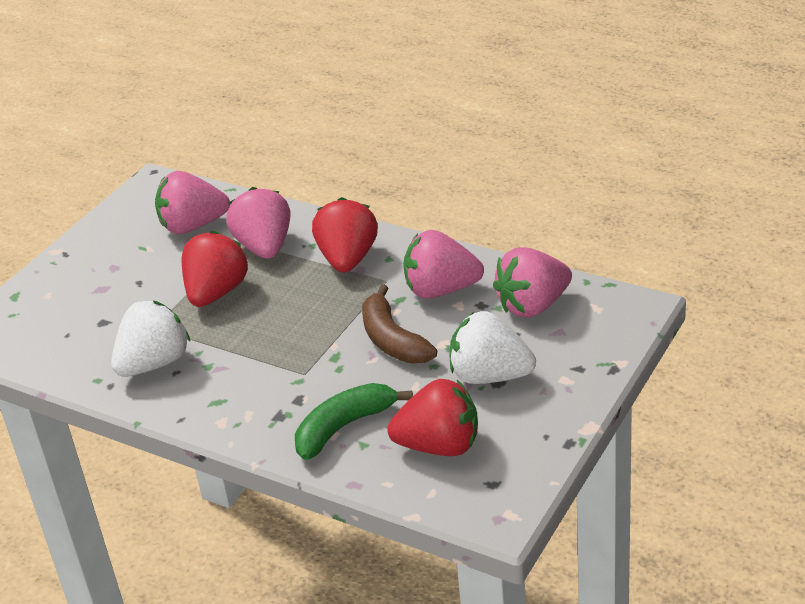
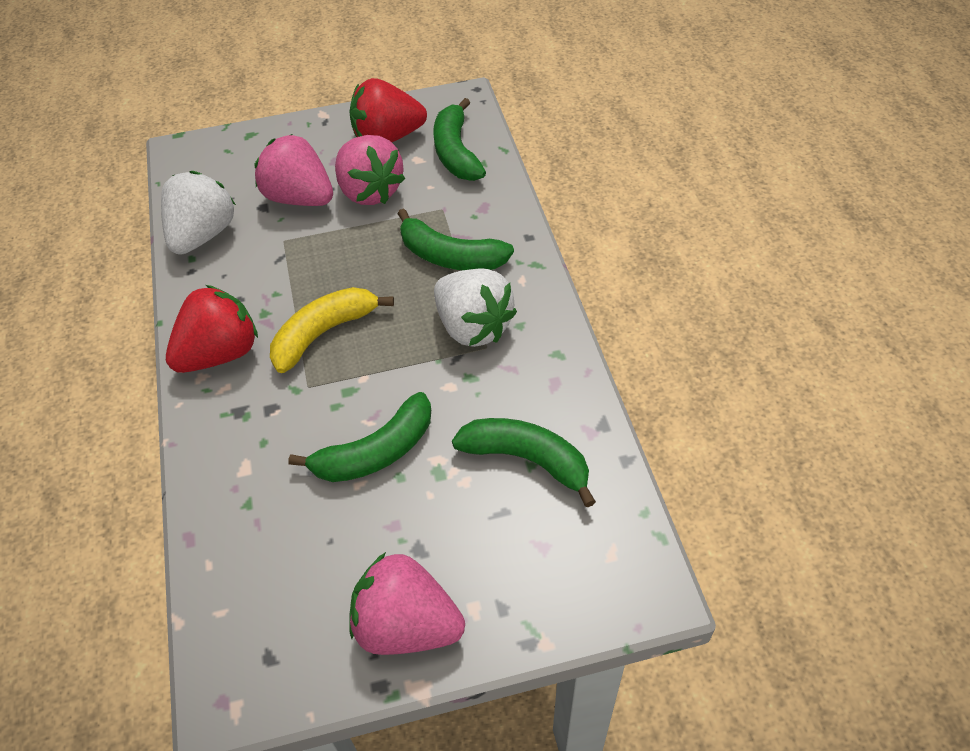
brown banana: 1 -> 0
green banana: 1 -> 4
pink strawberry: 4 -> 3
red strawberry: 3 -> 2
yellow banana: 0 -> 1

